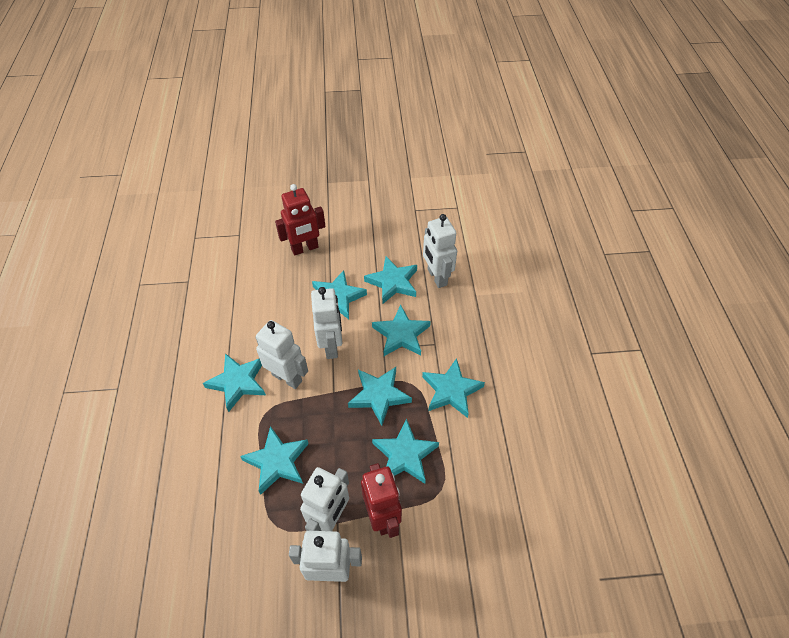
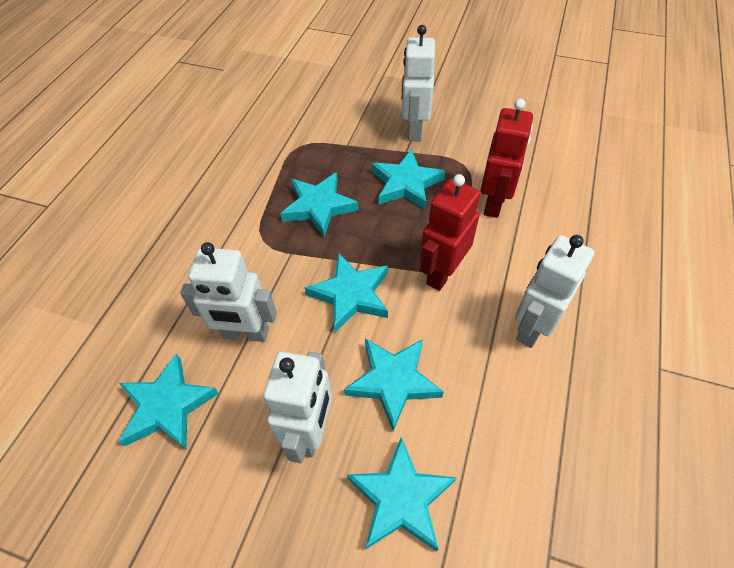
turquoise star: 8 -> 6
white robot: 5 -> 4

